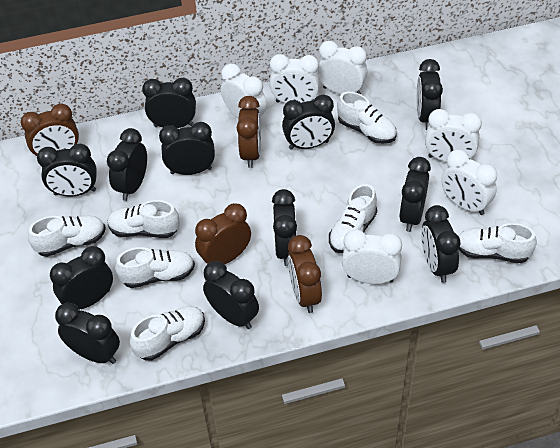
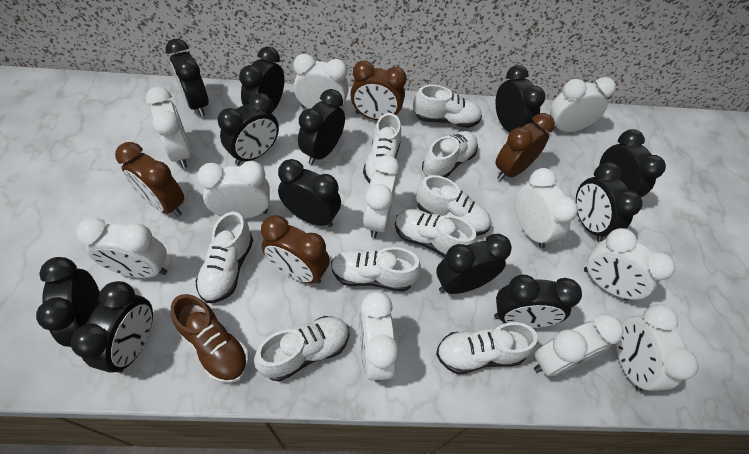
brown shoe: 0 -> 1
white clock: 6 -> 11
white shoe: 7 -> 9

